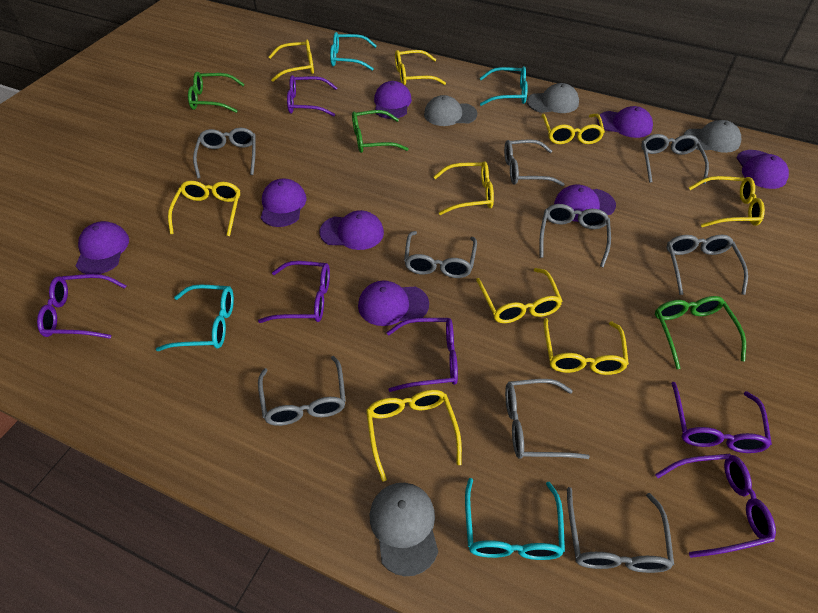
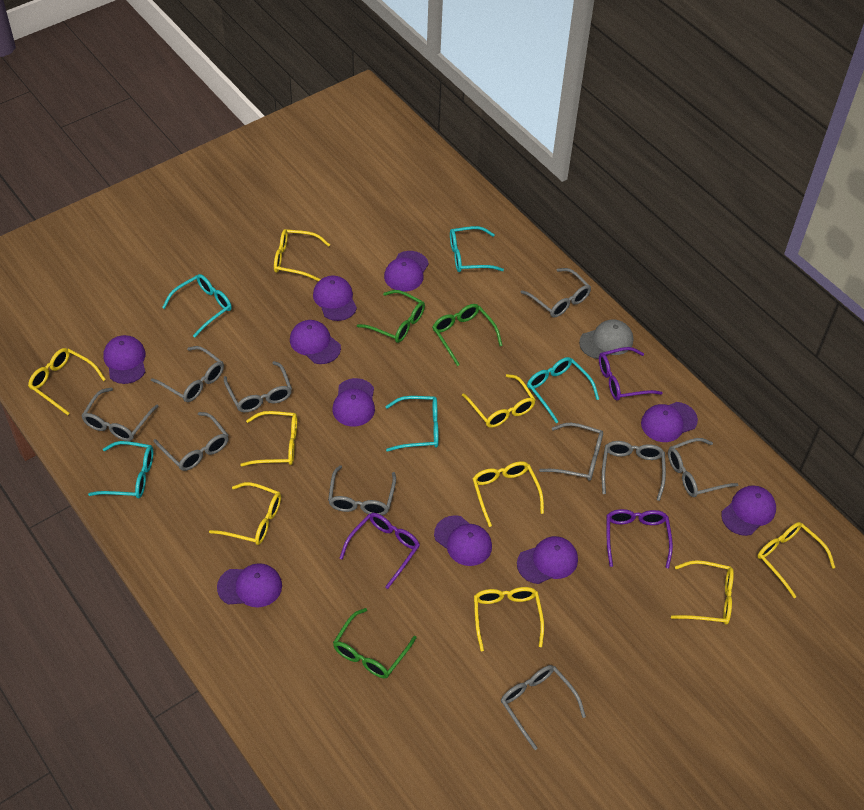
grey cap: 4 -> 1
grey glasses: 9 -> 10
purple cap: 8 -> 10
purple glasses: 6 -> 3
turquoise glasses: 4 -> 5

